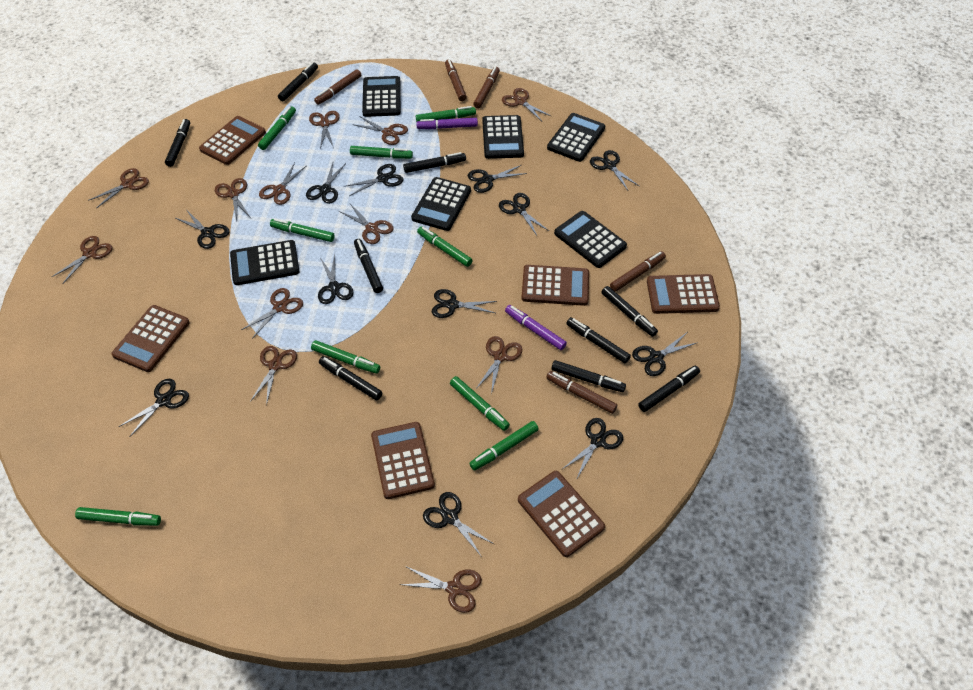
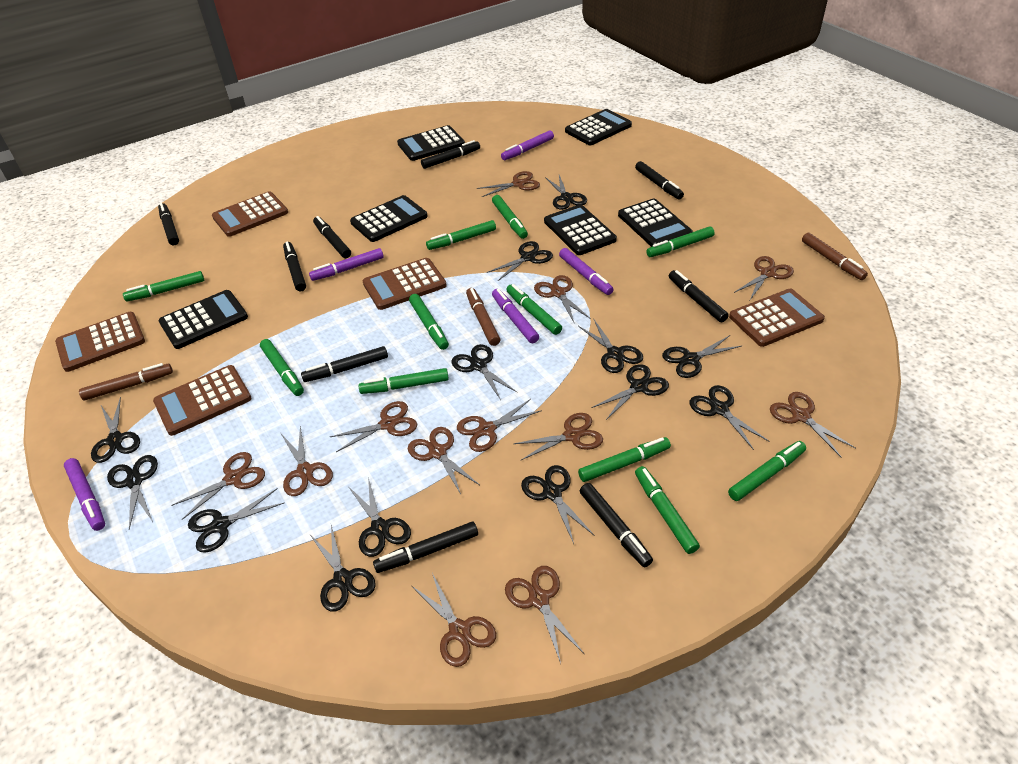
black scissors: 12 -> 13
brown calculator: 6 -> 5
brown marker: 5 -> 3
green marker: 9 -> 11
purple marker: 2 -> 5

